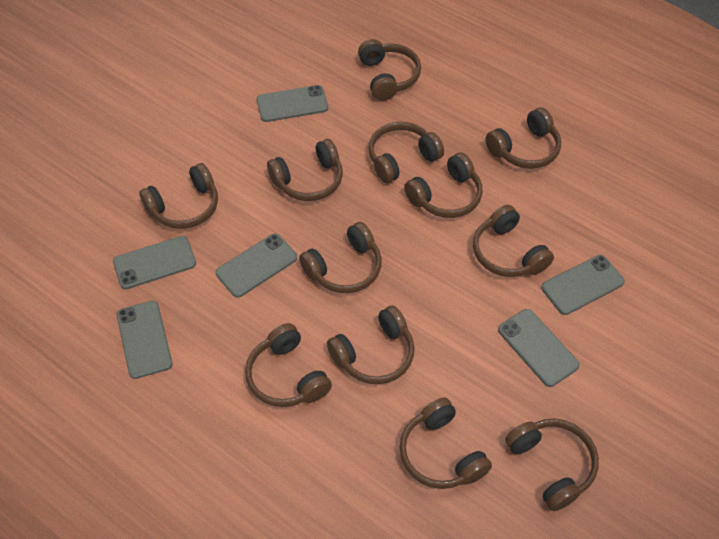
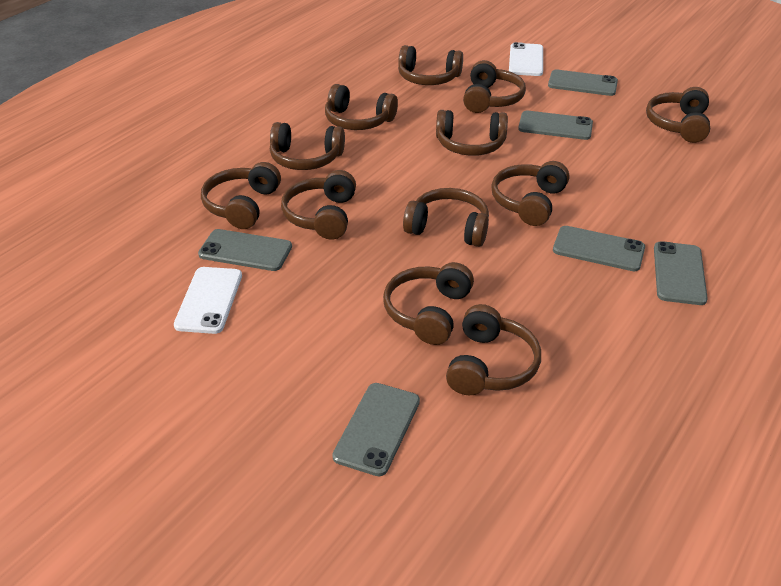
white phone: 0 -> 2

